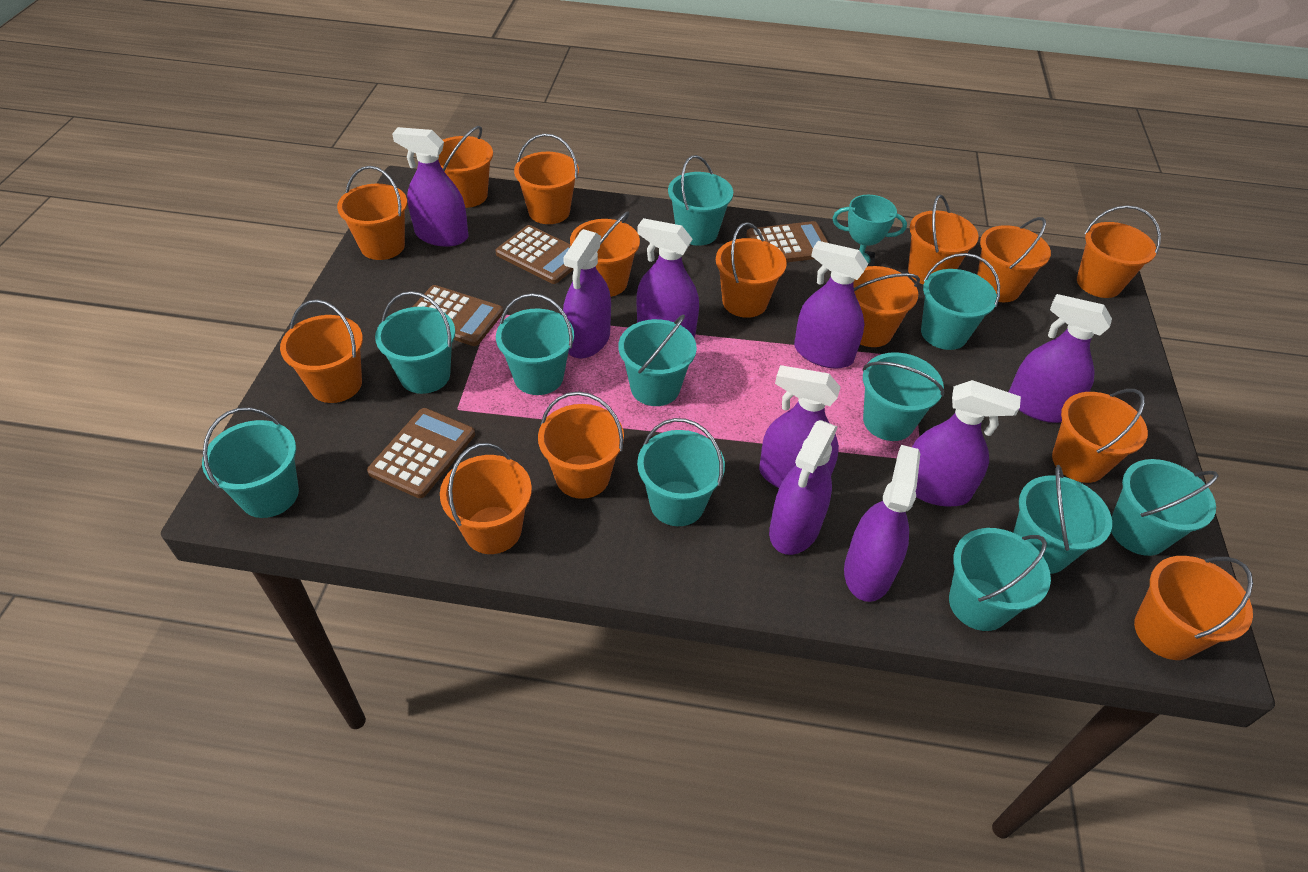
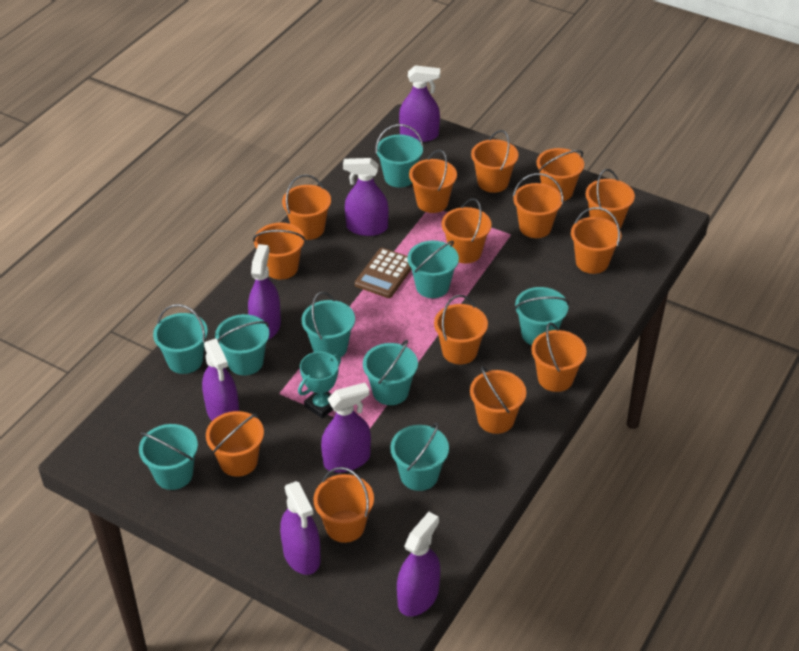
brown calculator: 4 -> 1
purple spray bottle: 9 -> 7
turquoise bucket: 11 -> 9

